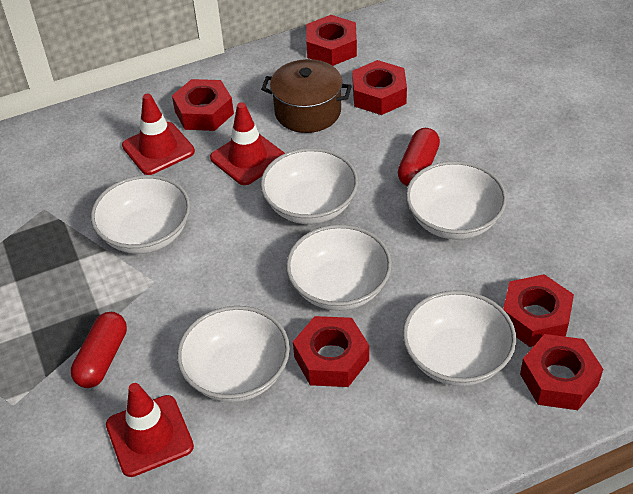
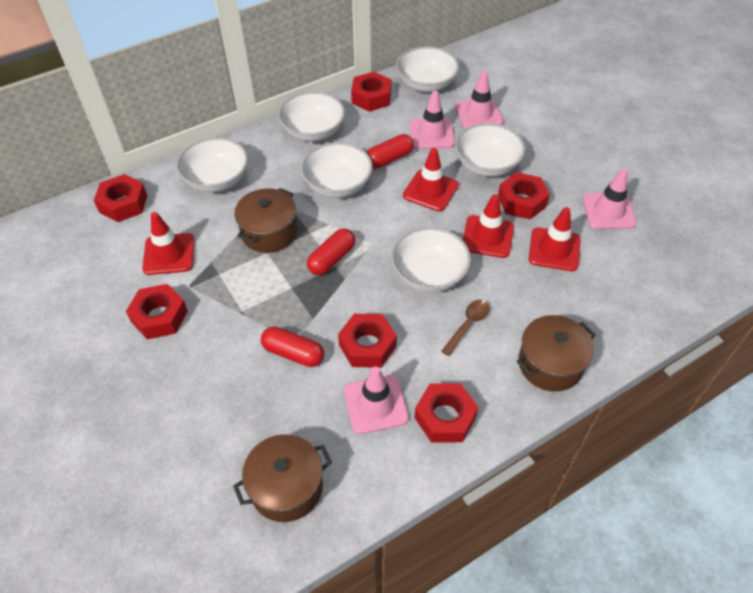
brown pot: 1 -> 3
brown spoon: 0 -> 1
pink traffic cone: 0 -> 4
red capsule: 2 -> 3
red traffic cone: 3 -> 4

